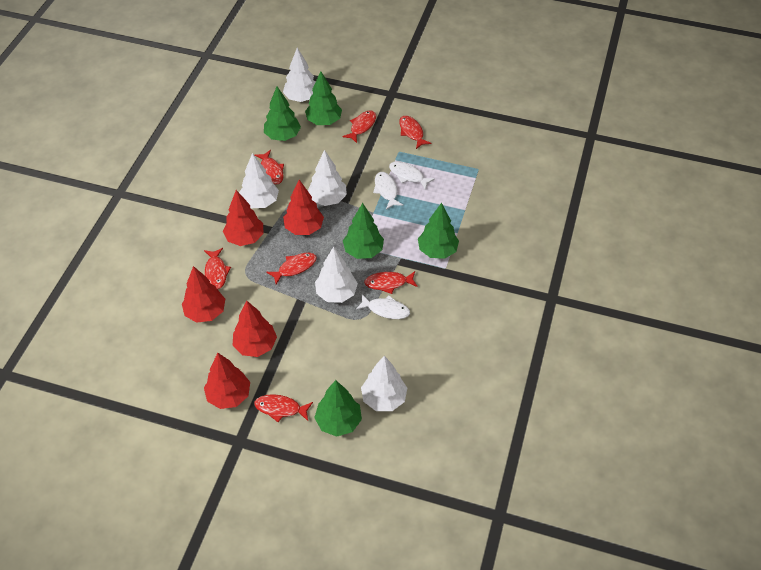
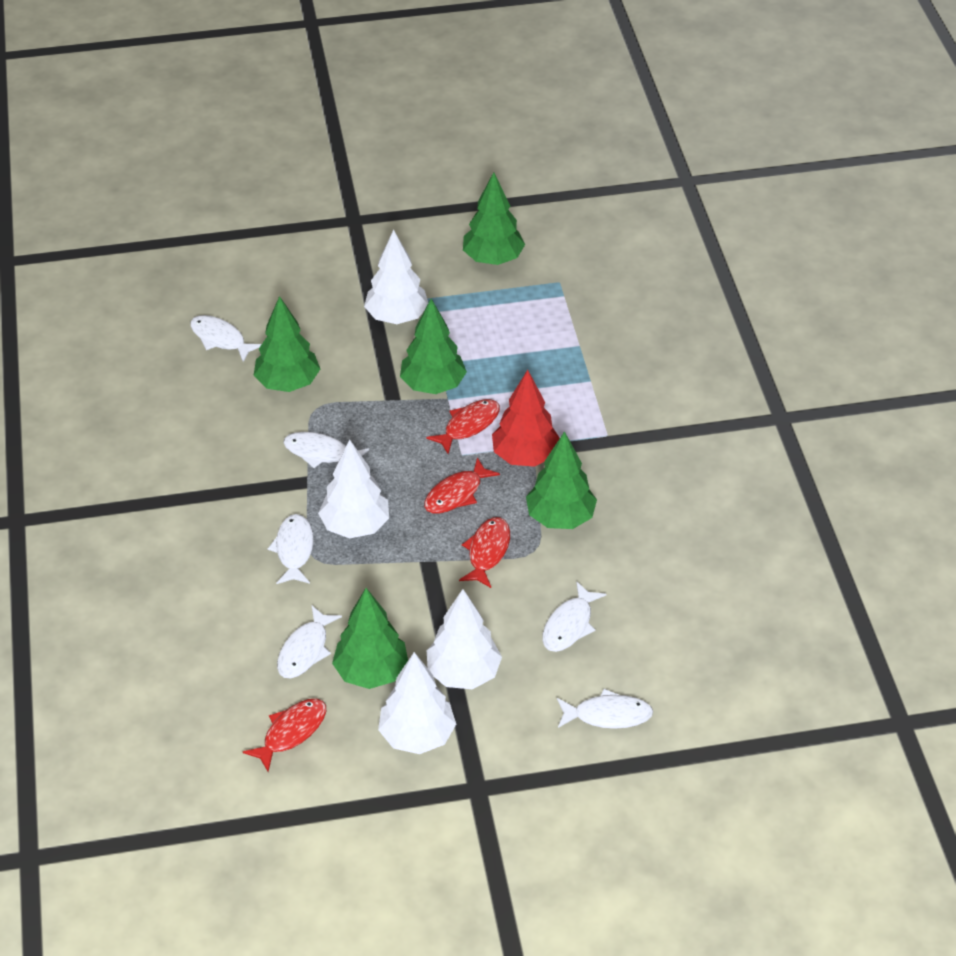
red fish: 7 -> 4
red tree: 5 -> 1
white fish: 3 -> 6
white tree: 5 -> 4

